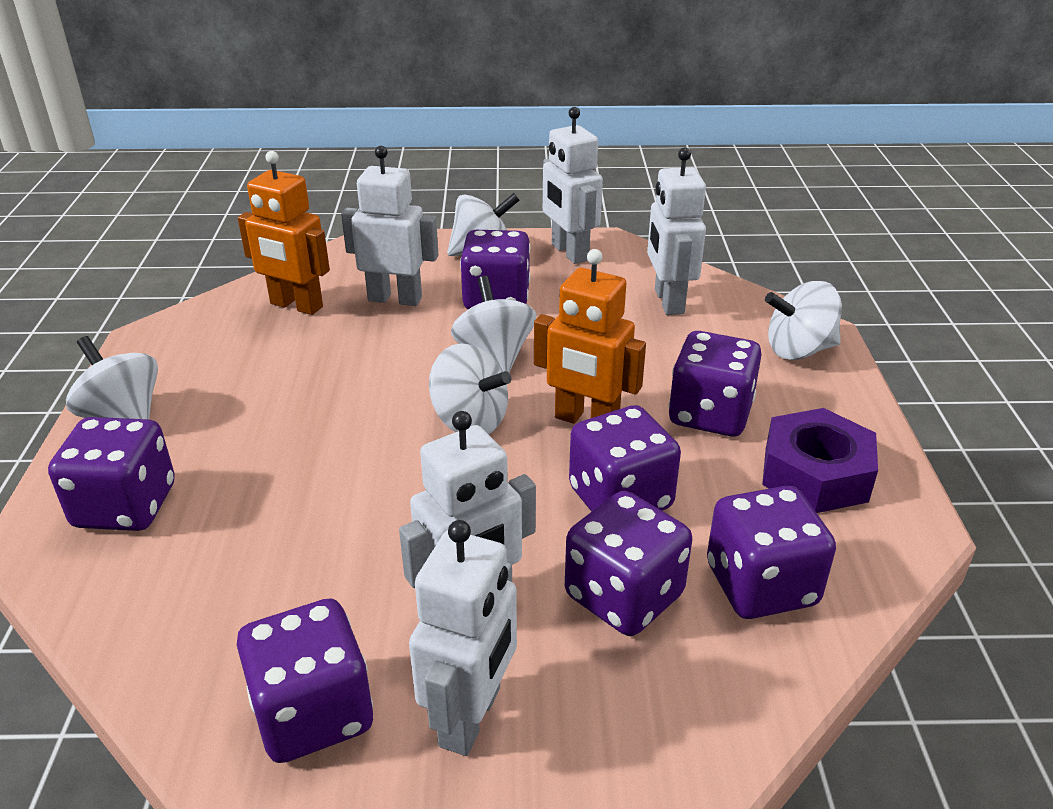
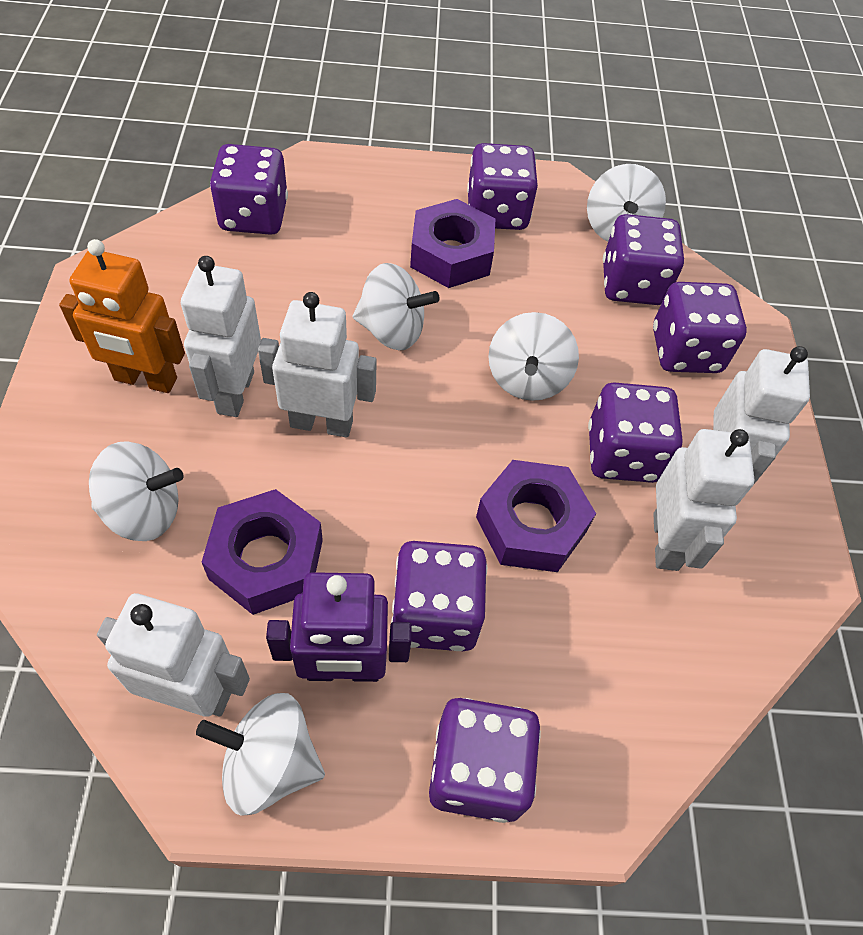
orange robot: 2 -> 1
purple nut: 1 -> 3
purple robot: 0 -> 1

